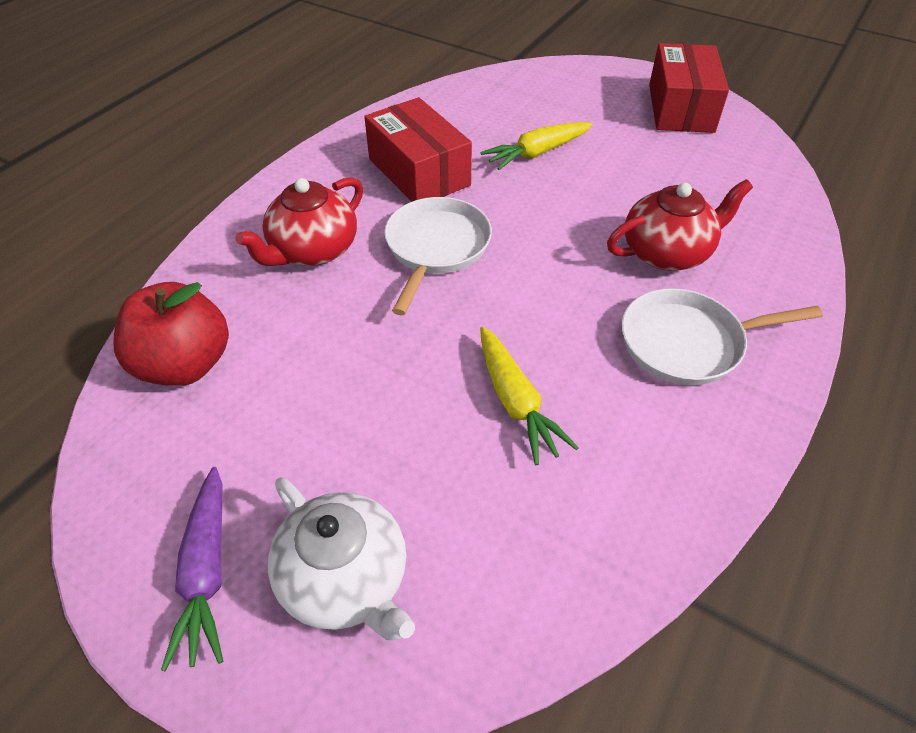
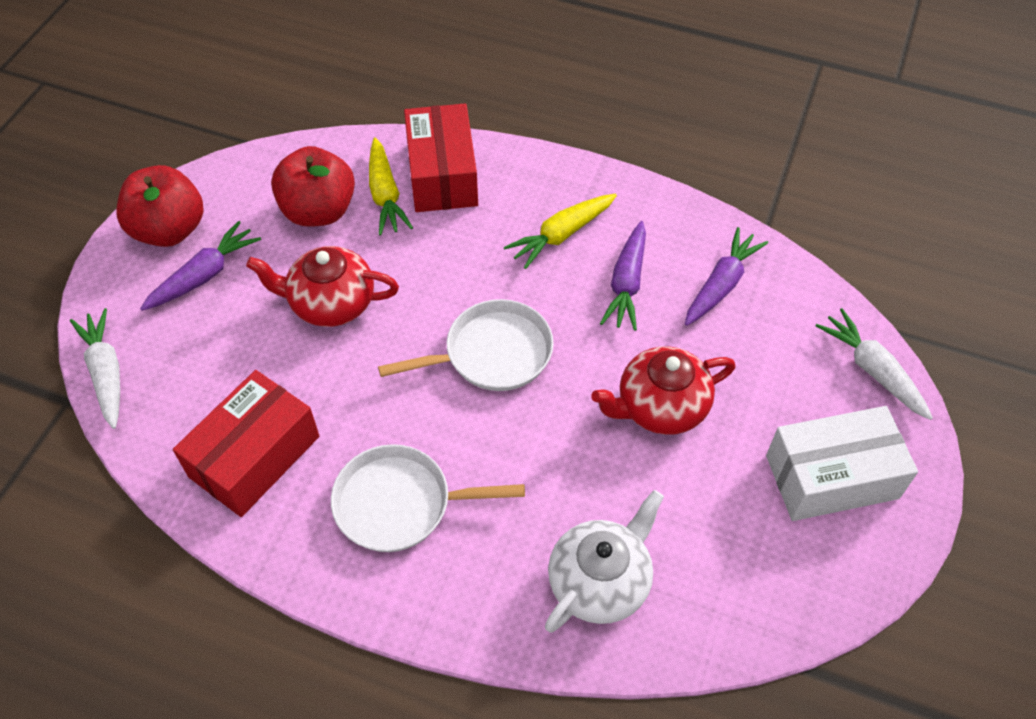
purple carrot: 1 -> 3
red apple: 1 -> 2
white box: 0 -> 1
white carrot: 0 -> 2

